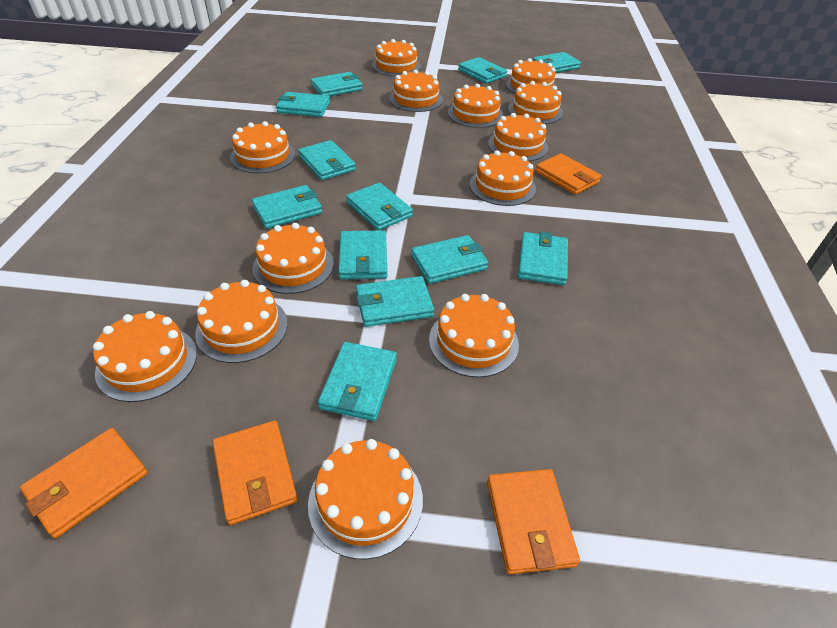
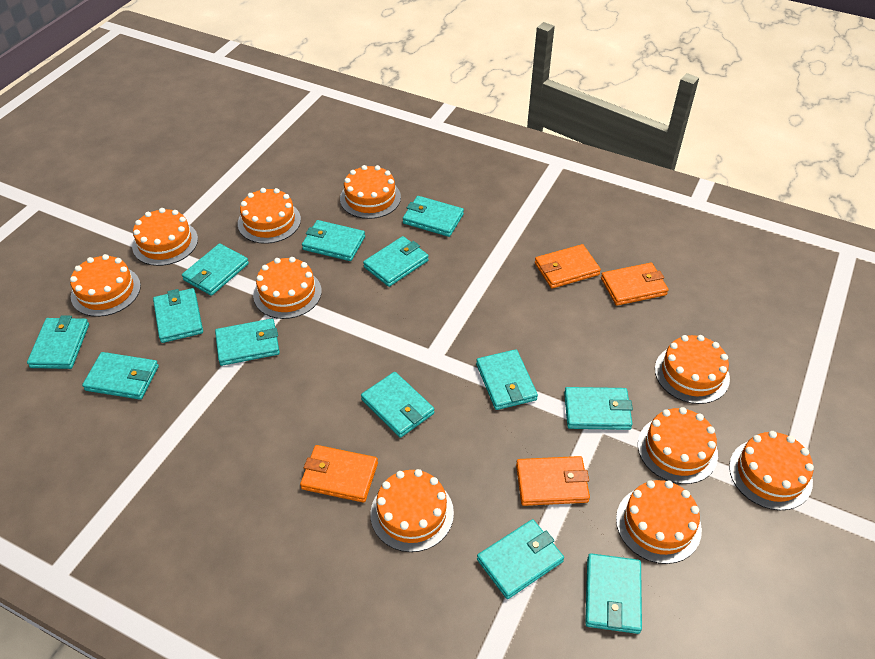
orange cake: 13 -> 10
turquoise wallet: 12 -> 13

